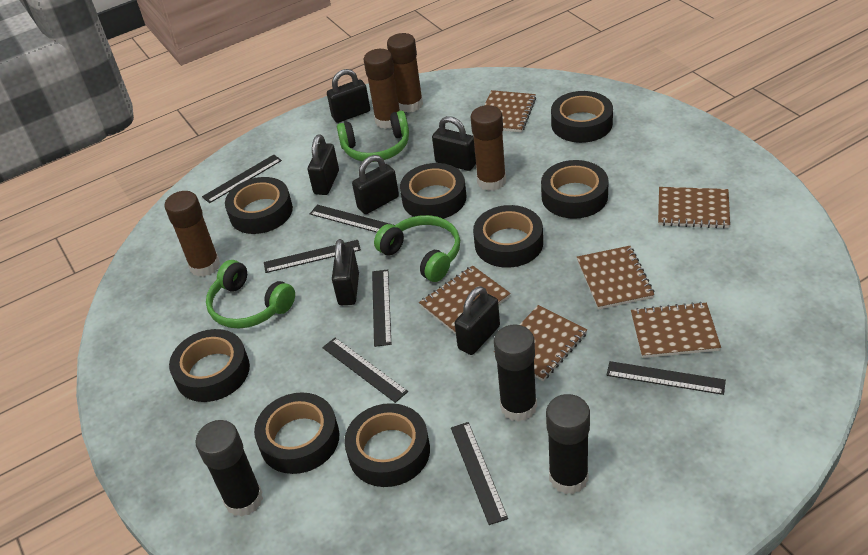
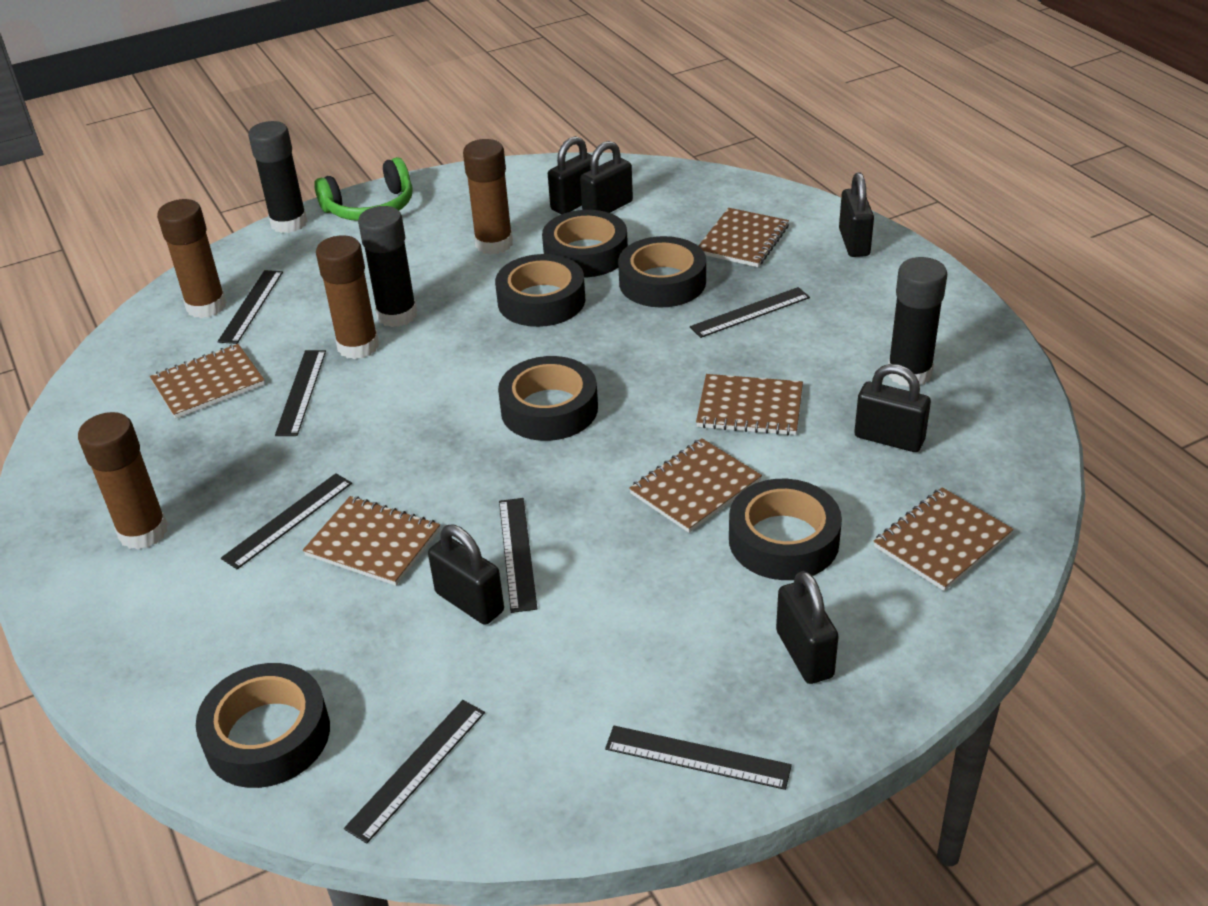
black tape: 8 -> 6
green headphones: 3 -> 1

